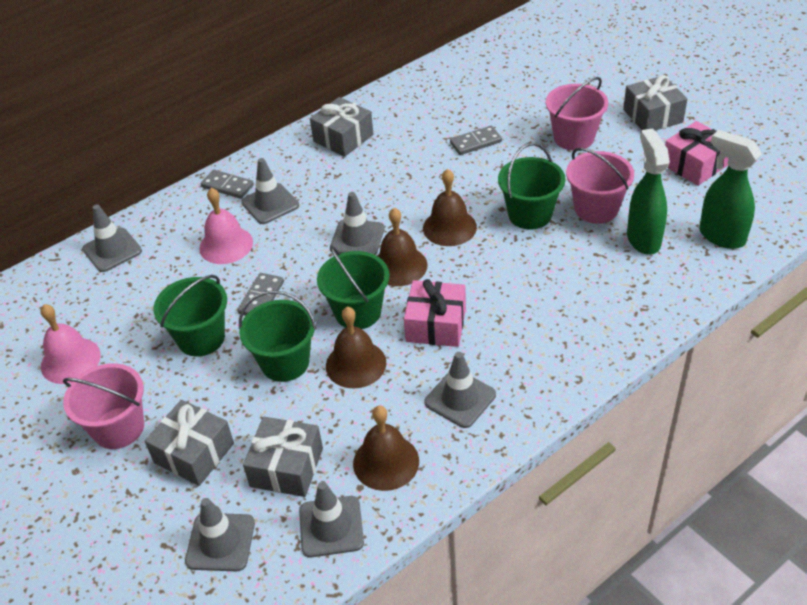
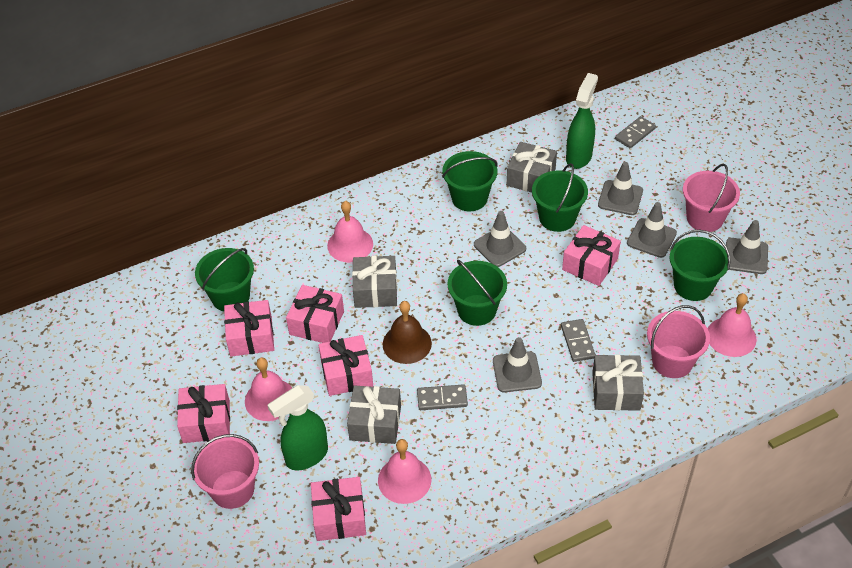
brown bell: 4 -> 1
green bucket: 4 -> 5
grey traffic cone: 6 -> 5
pink bell: 2 -> 4
pink gift: 2 -> 6

